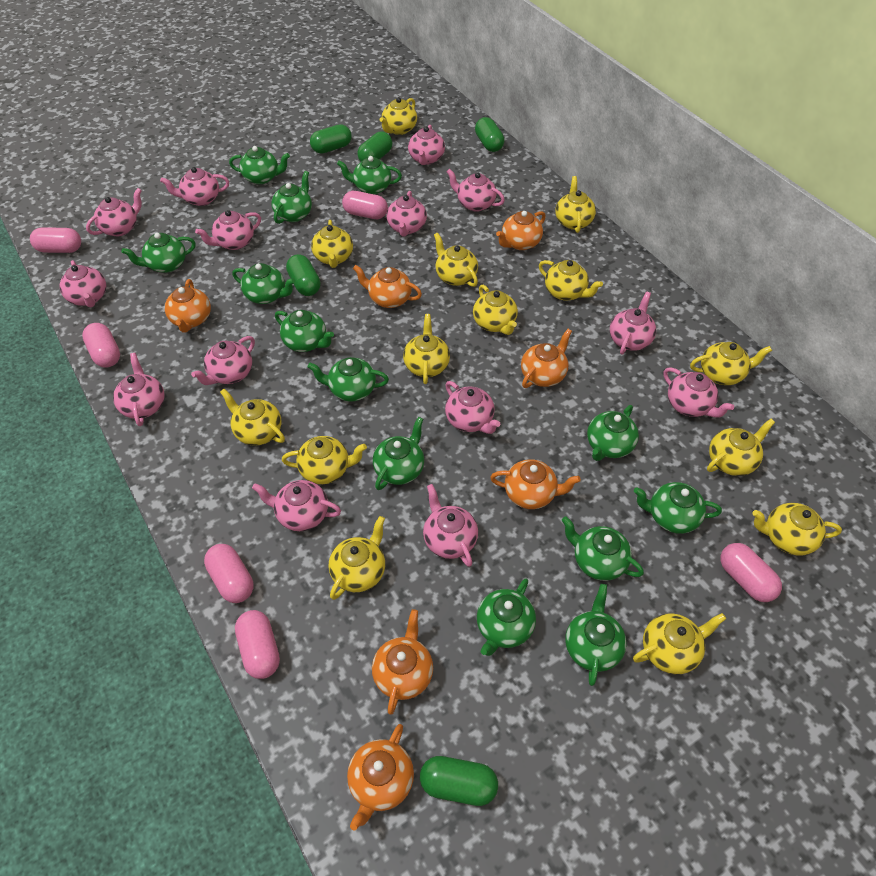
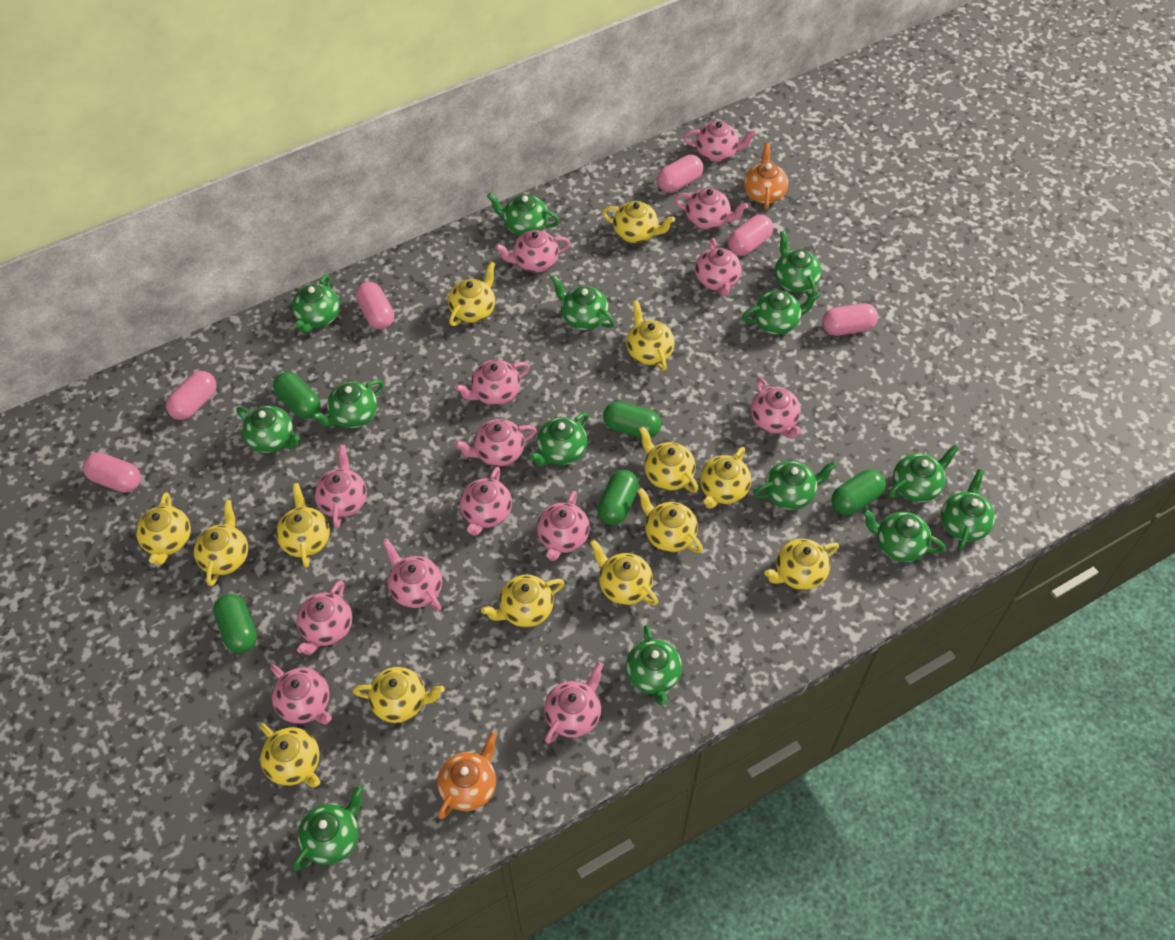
green teapot: 13 -> 14
orange teapot: 7 -> 2

